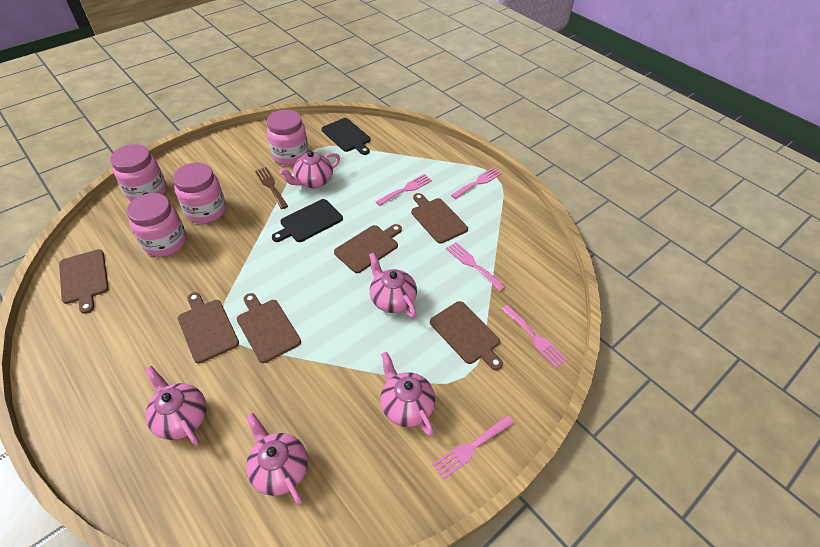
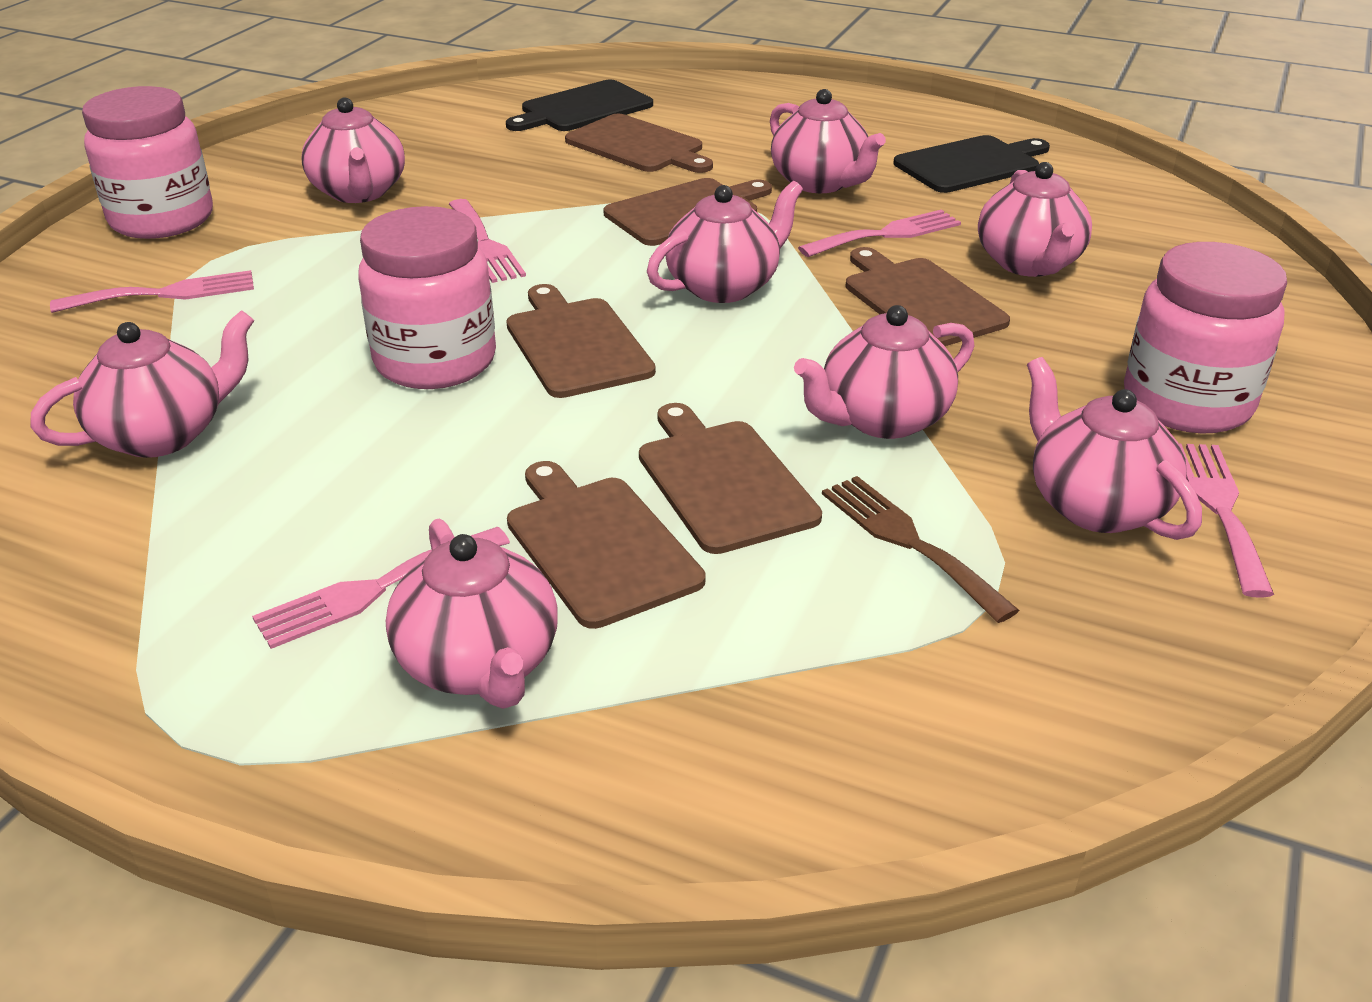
pink jar: 4 -> 3
pink teapot: 5 -> 8

